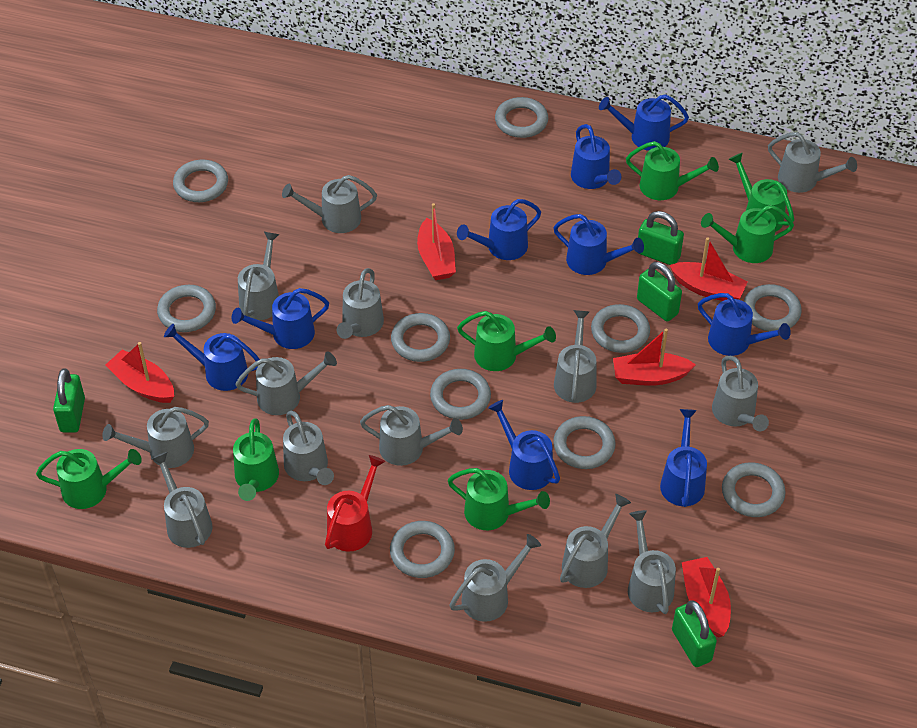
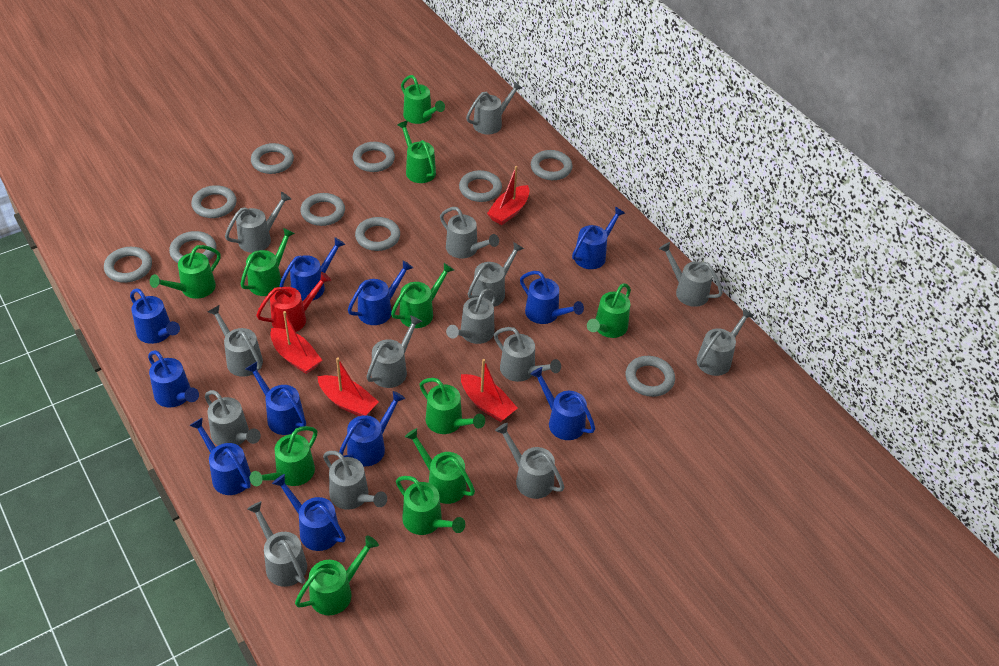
blue watering can: 9 -> 11
green padlock: 4 -> 0
green watering can: 7 -> 11
red boat: 5 -> 4

